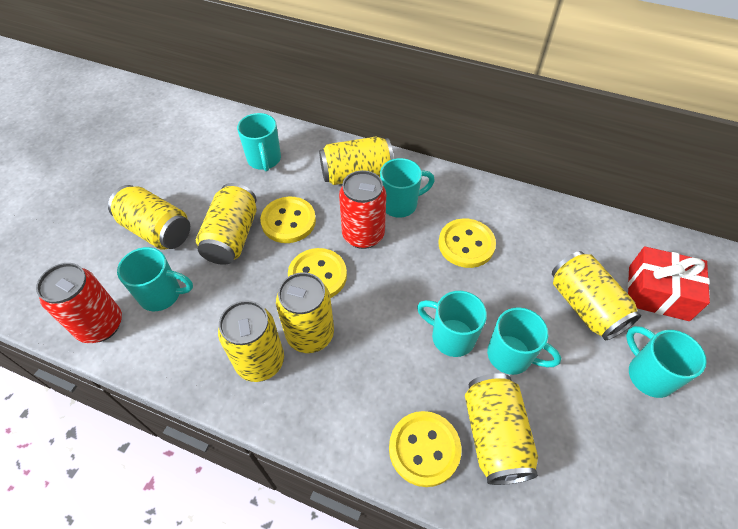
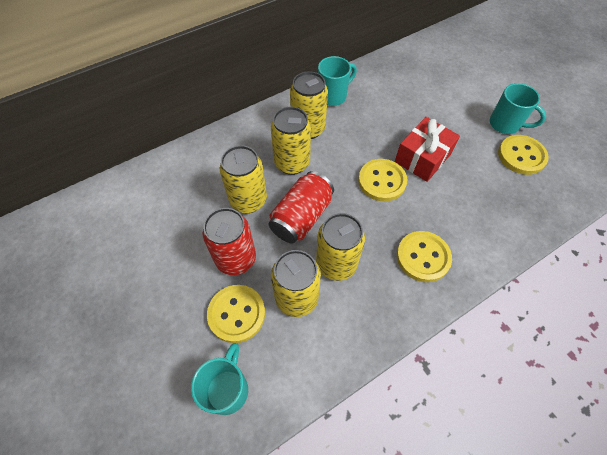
turquoise mug: 6 -> 3
yellow can: 7 -> 5

